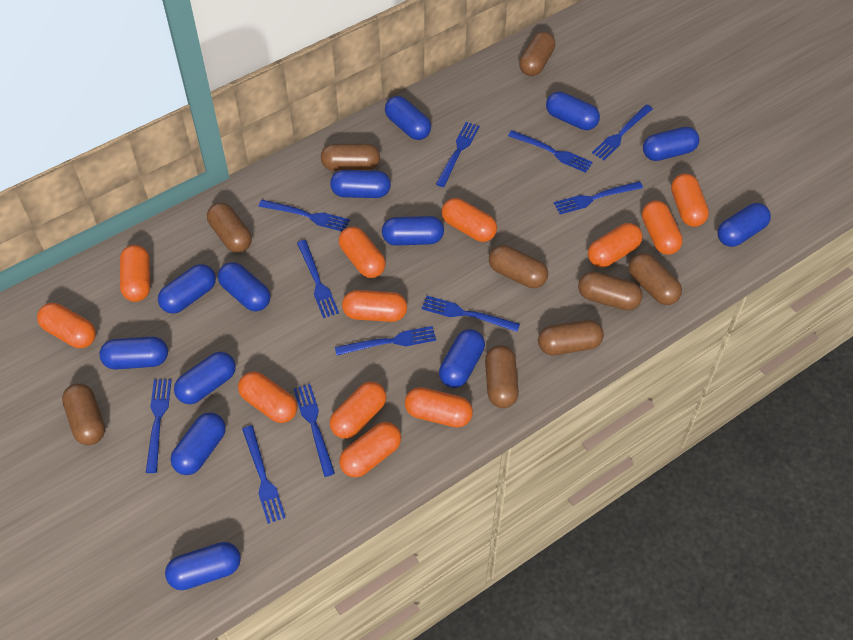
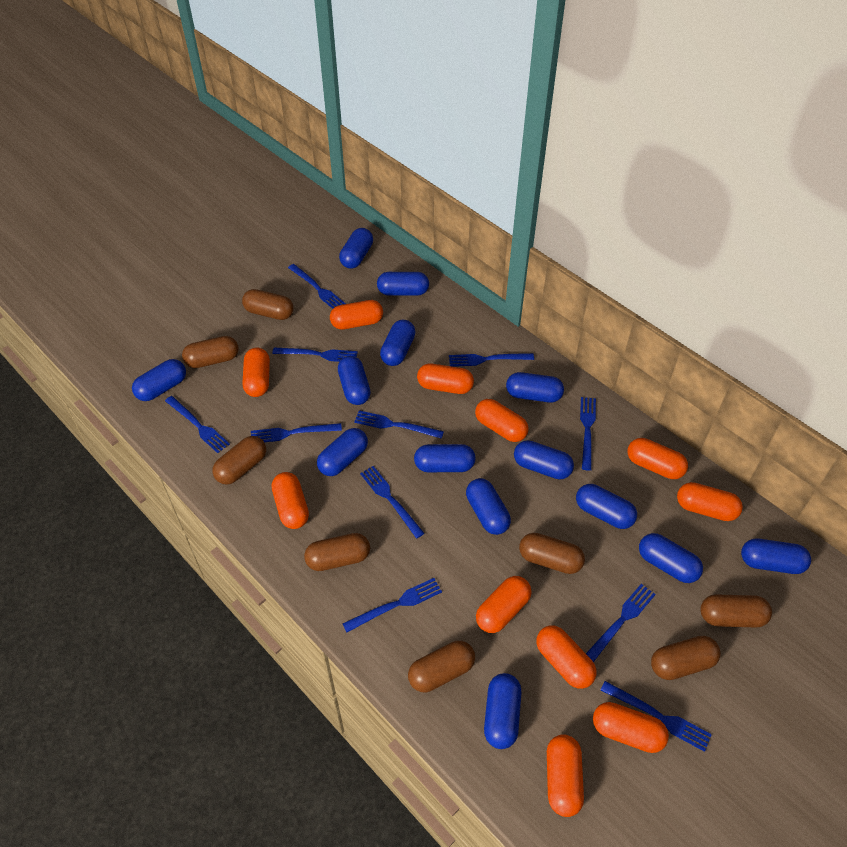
blue capsule: 13 -> 14
brown capsule: 9 -> 8
orange capsule: 12 -> 11

